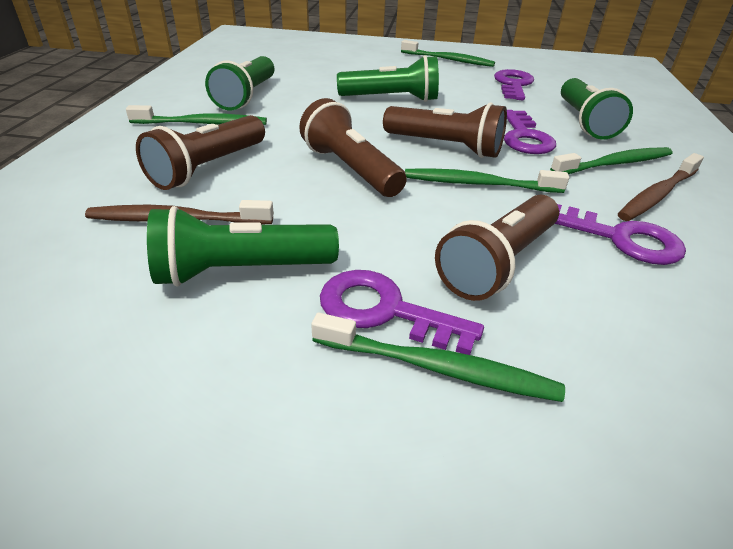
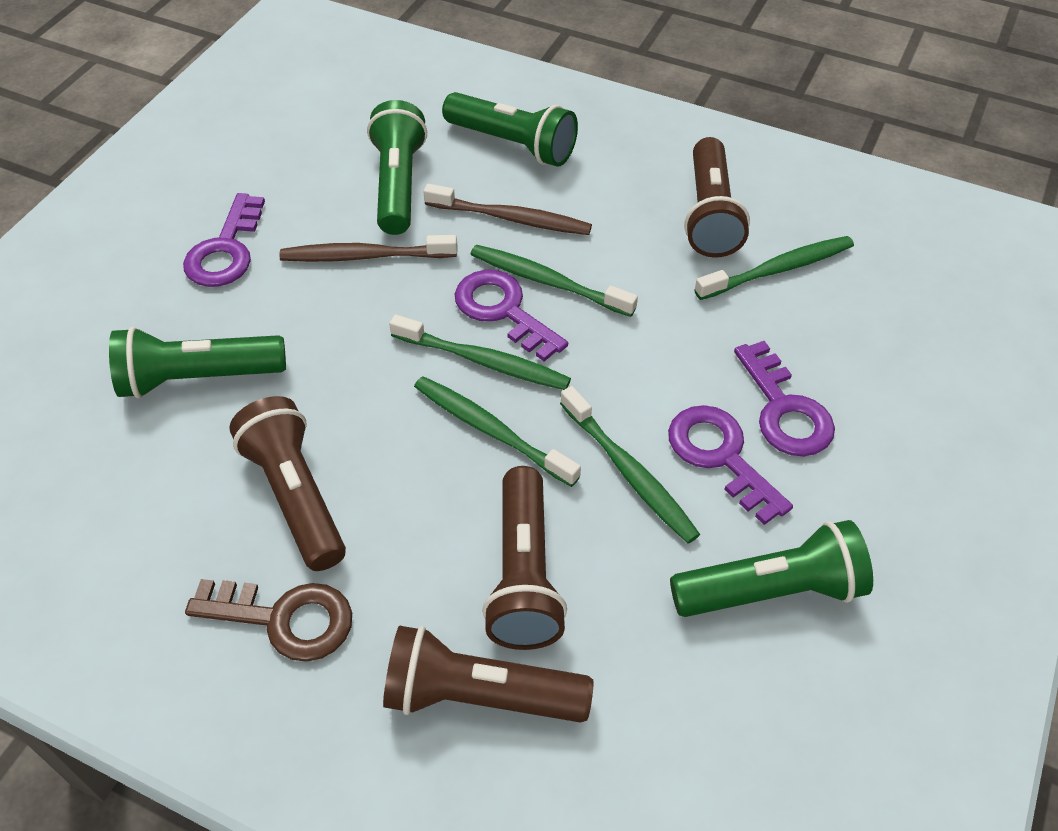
brown key: 0 -> 1

